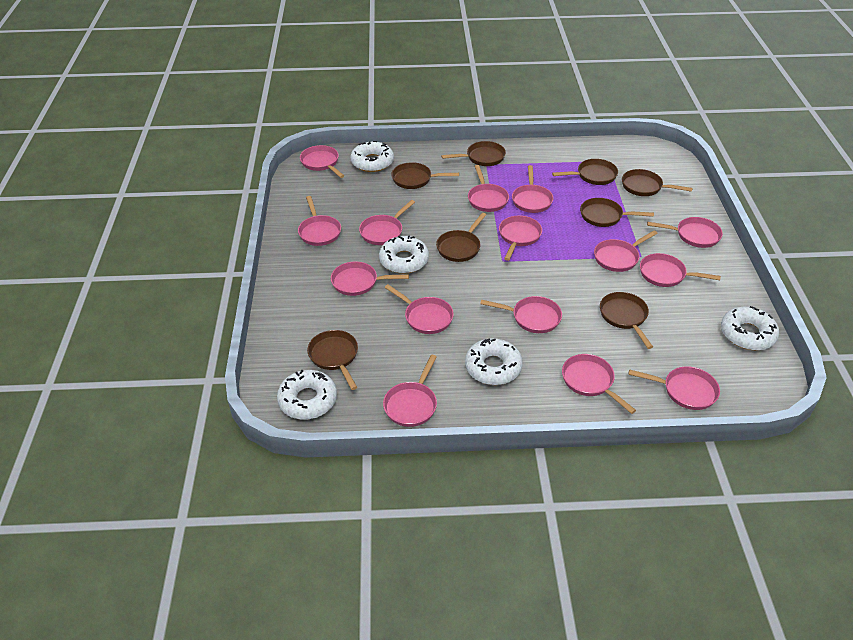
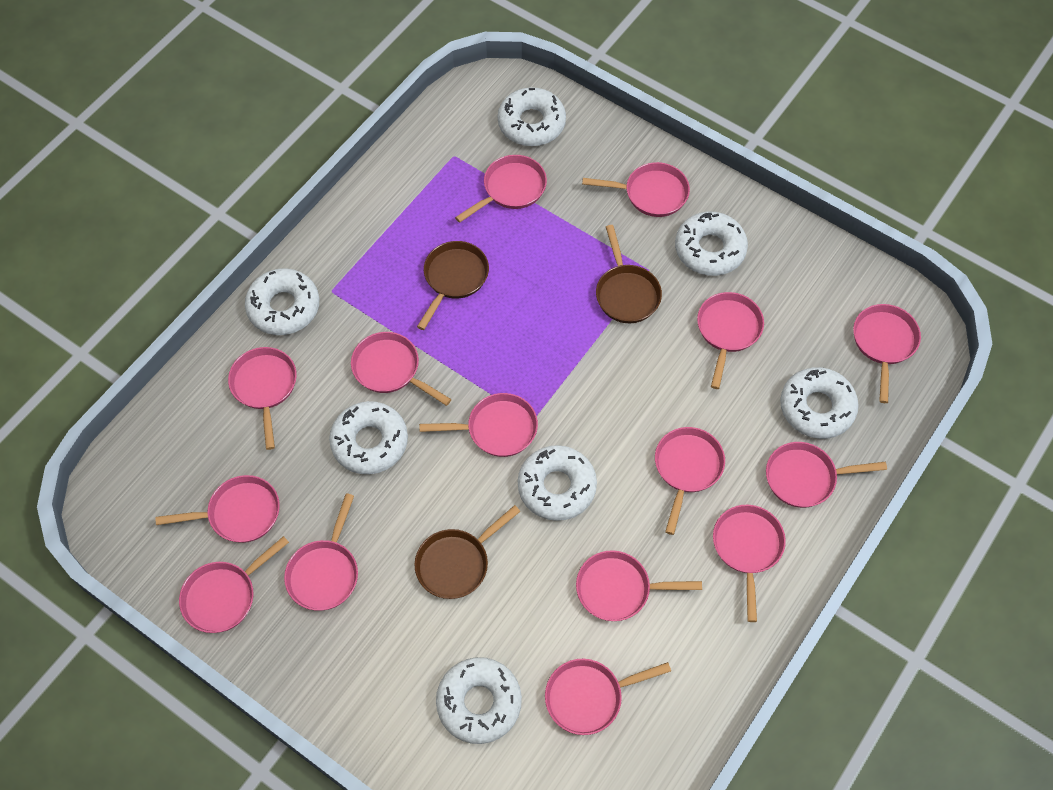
brown pan: 8 -> 3
white donut: 5 -> 7

